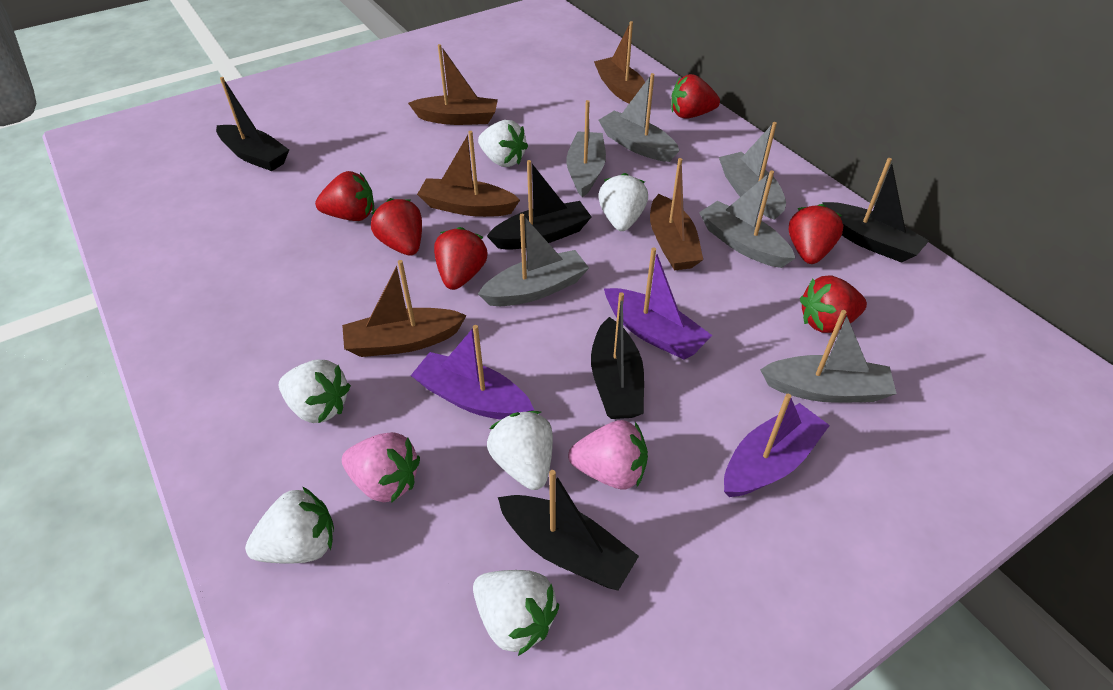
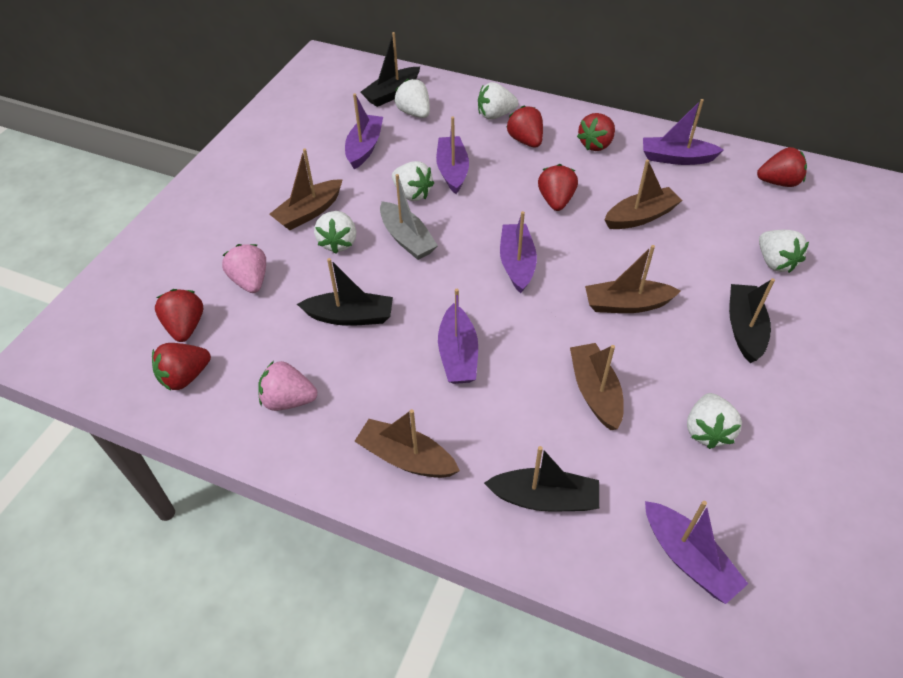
black boat: 5 -> 4
grey boat: 6 -> 1
purple boat: 3 -> 6

